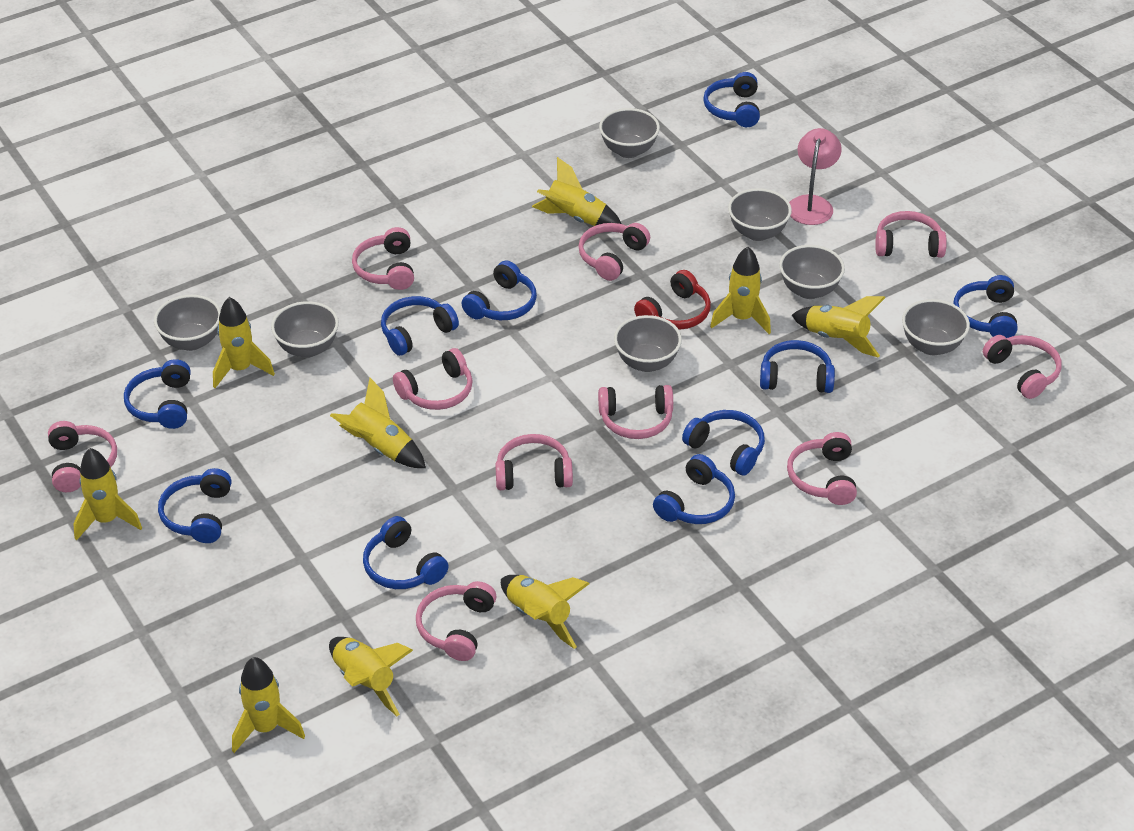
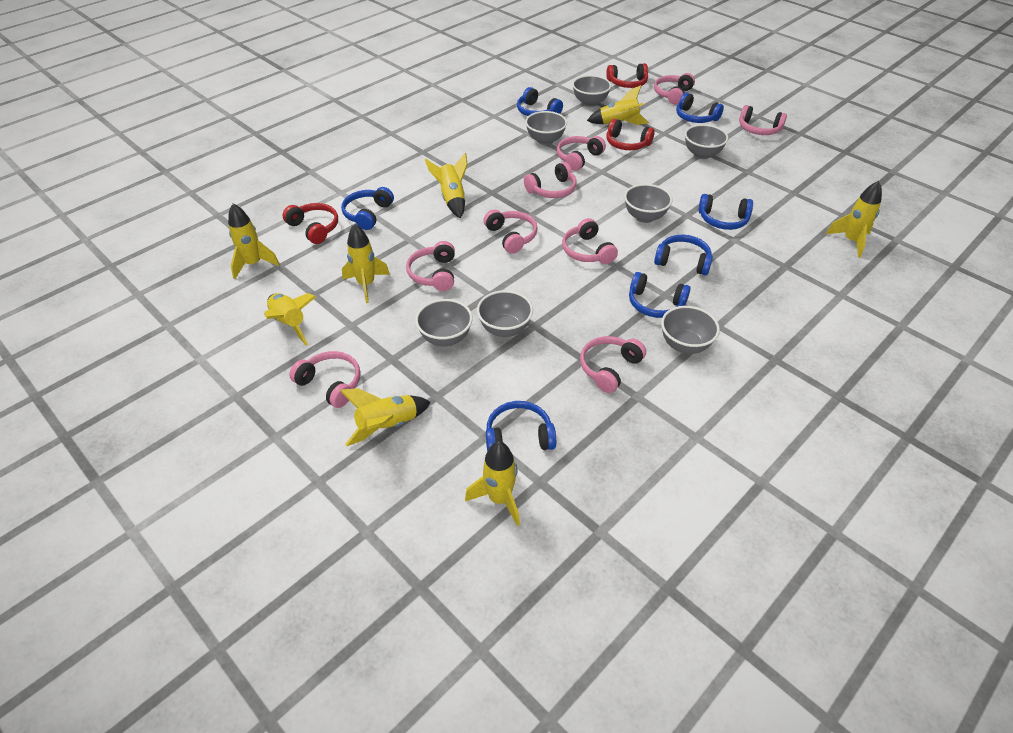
blue headphones: 10 -> 7
pink headphones: 10 -> 9
pink lamp: 1 -> 0
red headphones: 1 -> 3
yellow rocket: 9 -> 8

